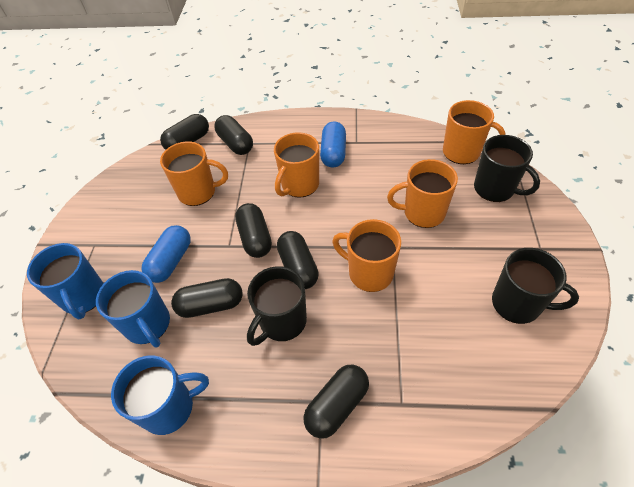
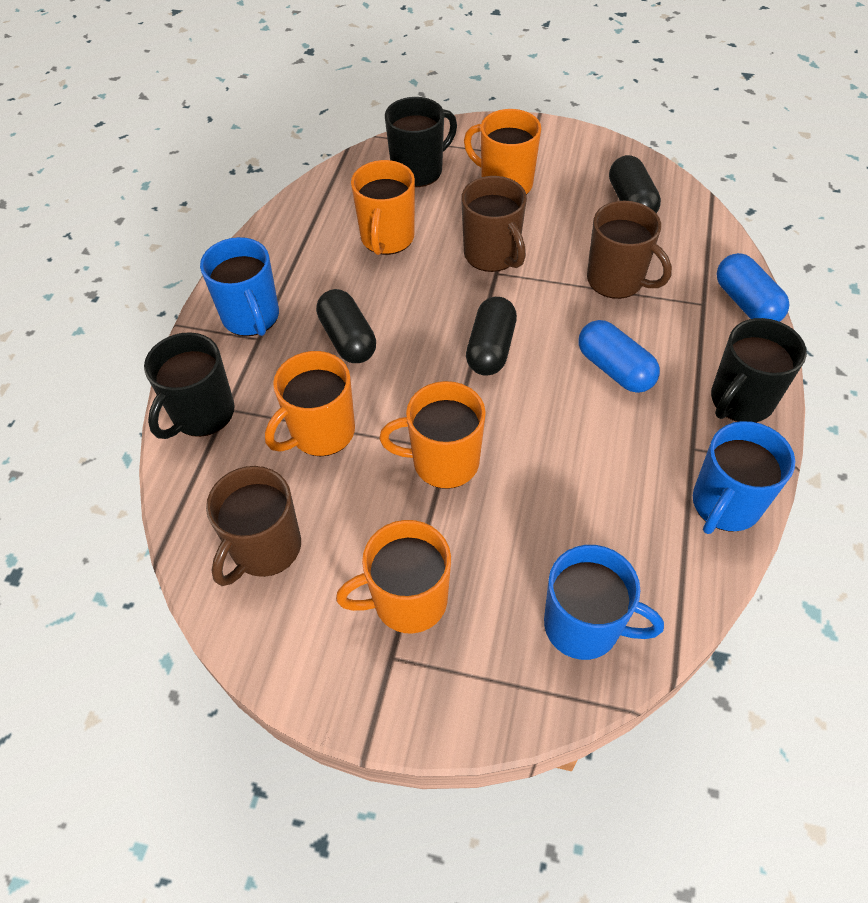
black capsule: 6 -> 3
brown mug: 0 -> 3

